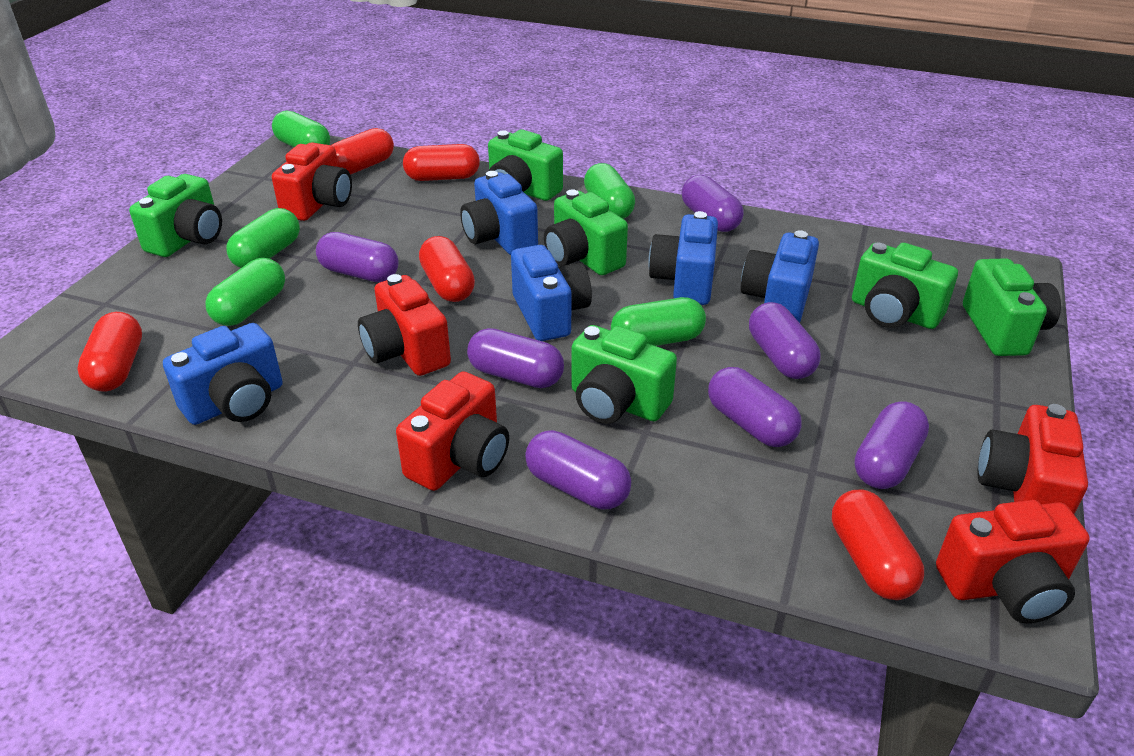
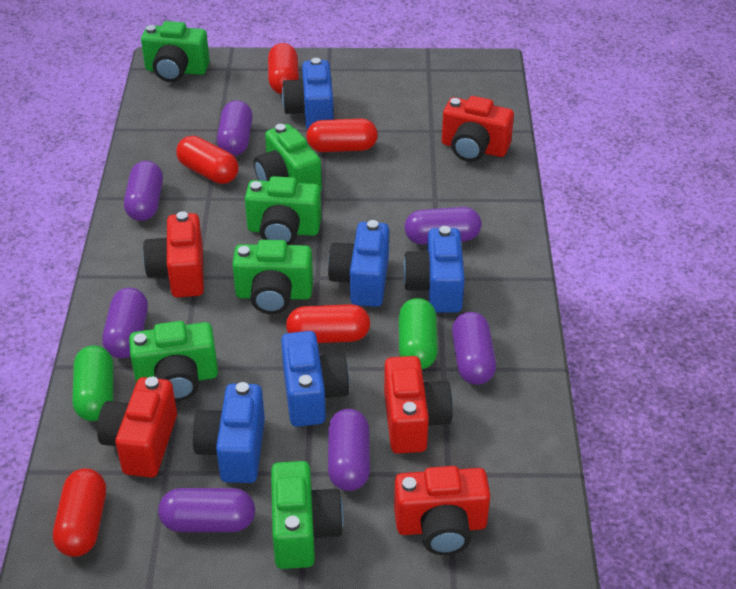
green capsule: 5 -> 2

